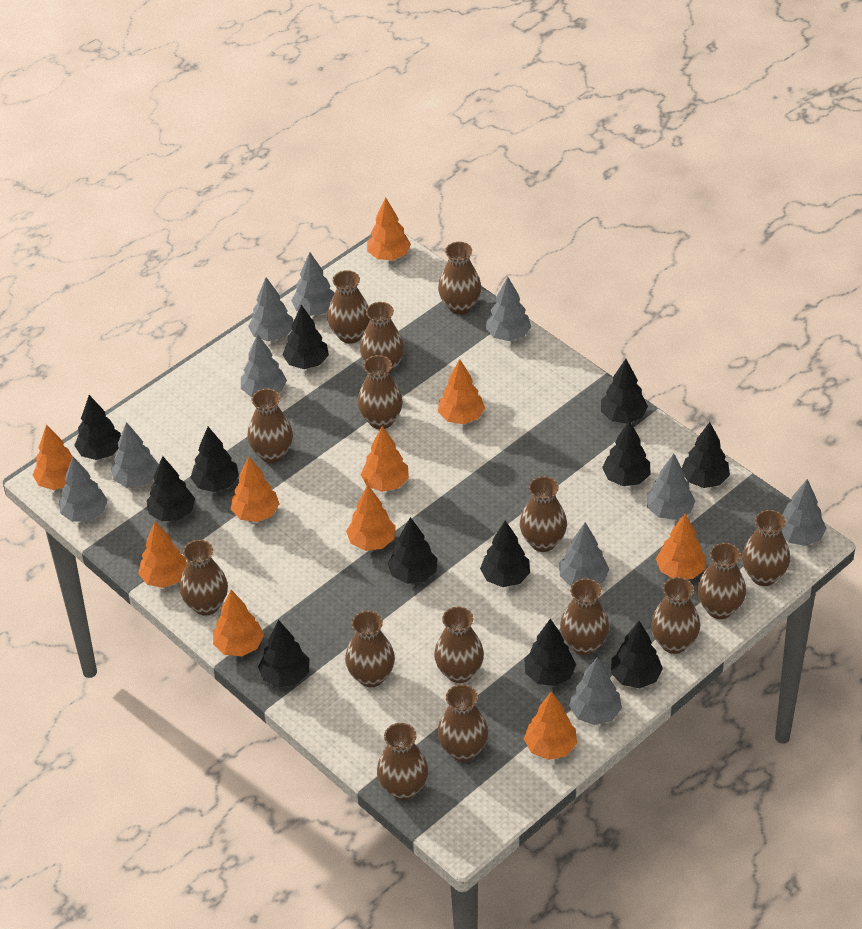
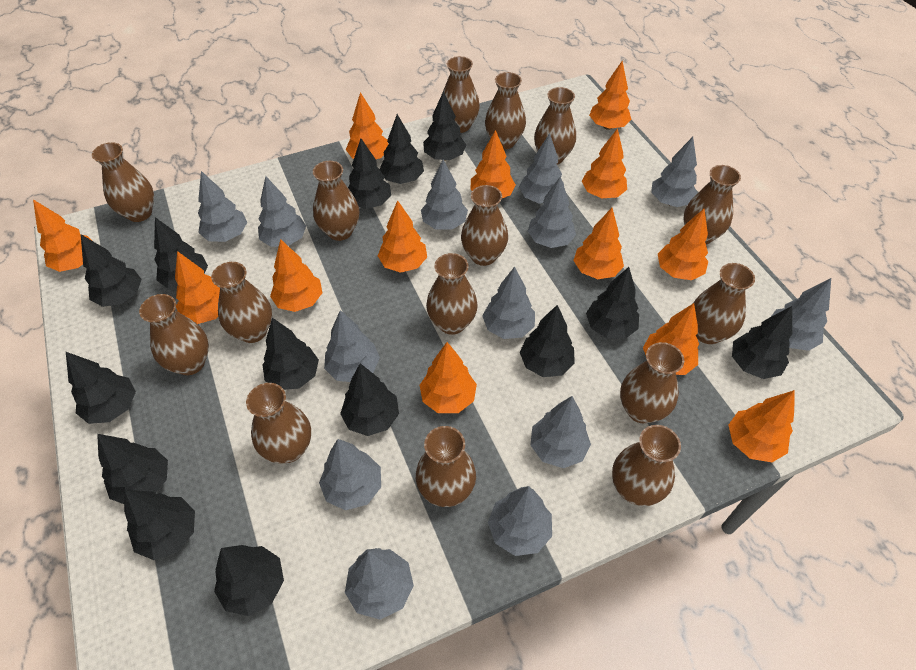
black tree: 12 -> 14
grey tree: 10 -> 13
orange tree: 10 -> 13

